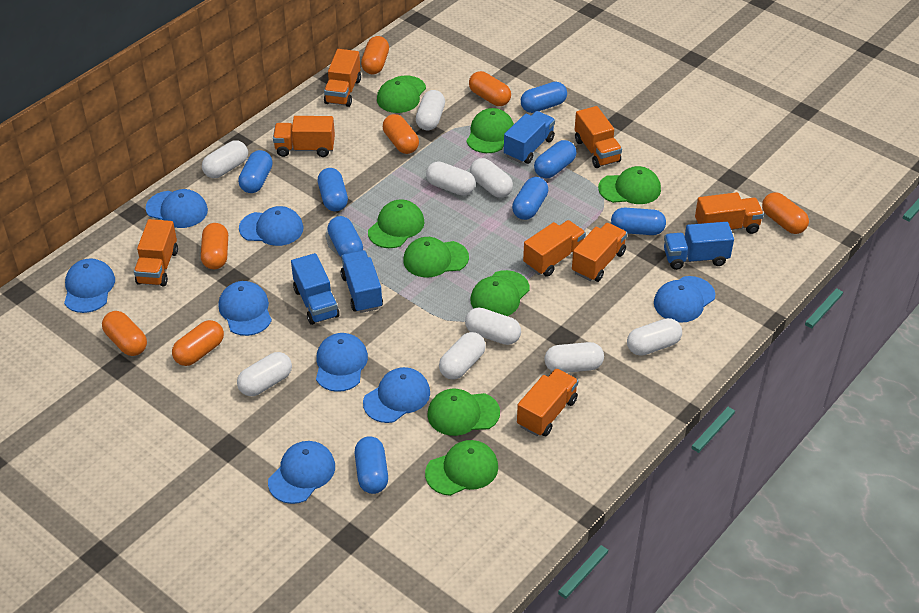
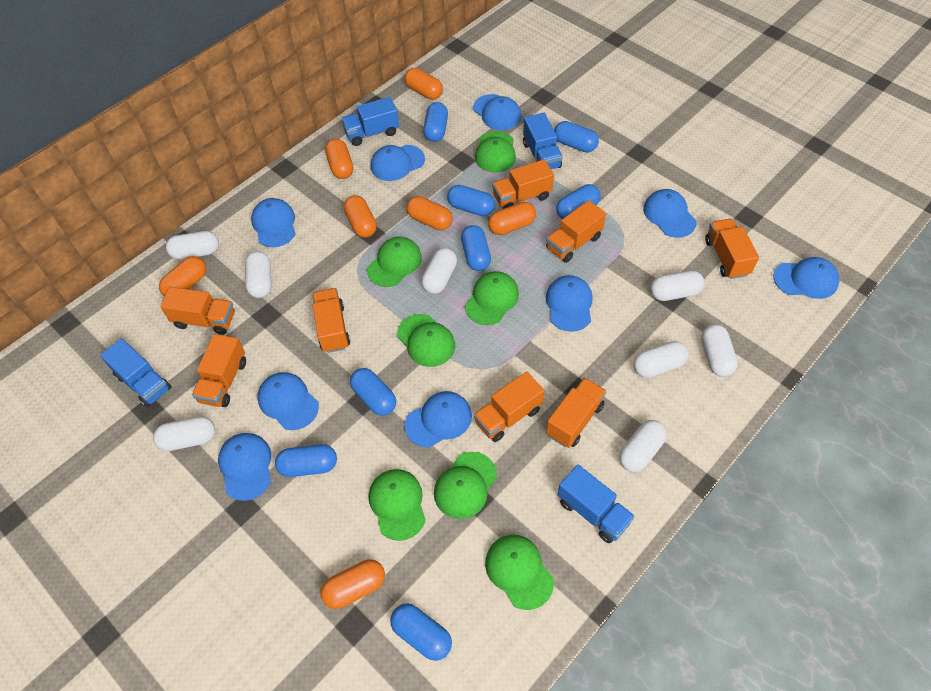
blue cap: 8 -> 9
green cap: 8 -> 7
white capsule: 9 -> 8

